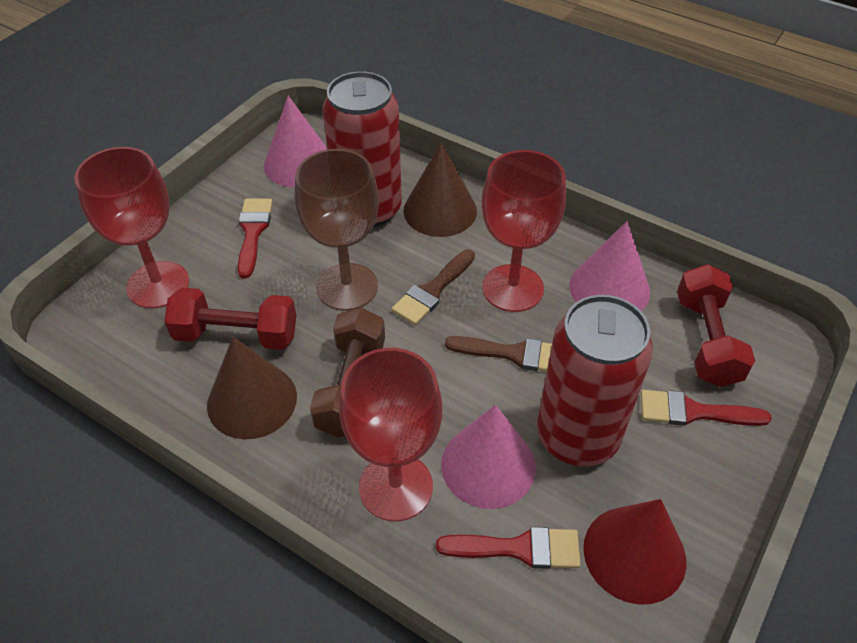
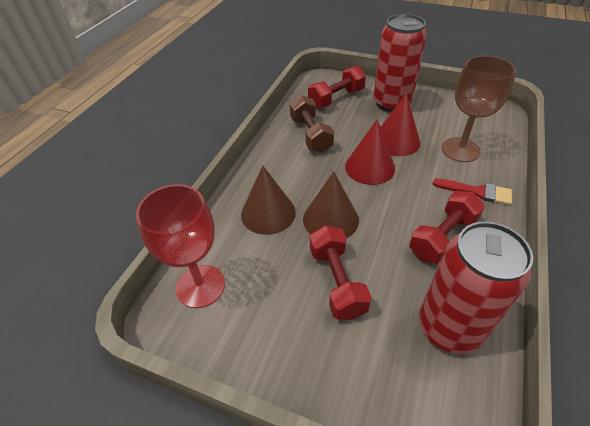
brown brush: 2 -> 0
pink cone: 3 -> 0
red brush: 3 -> 1
red cone: 1 -> 2
red dumbbell: 2 -> 3
red goblet: 3 -> 1

